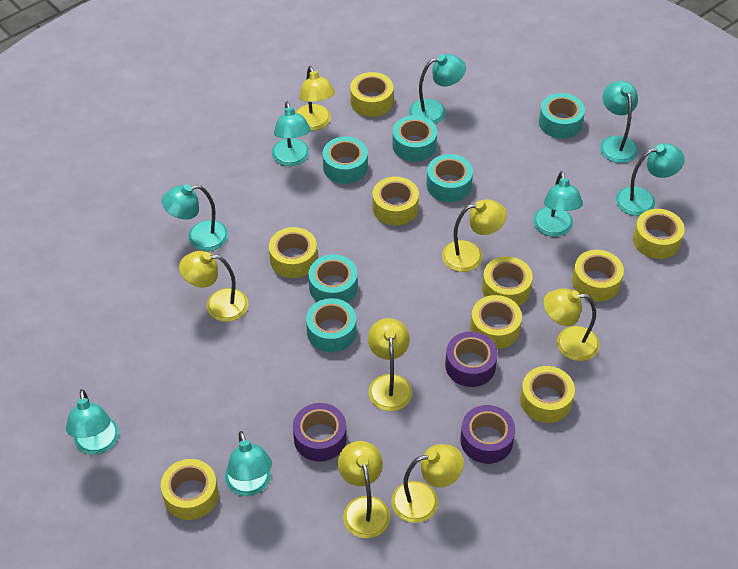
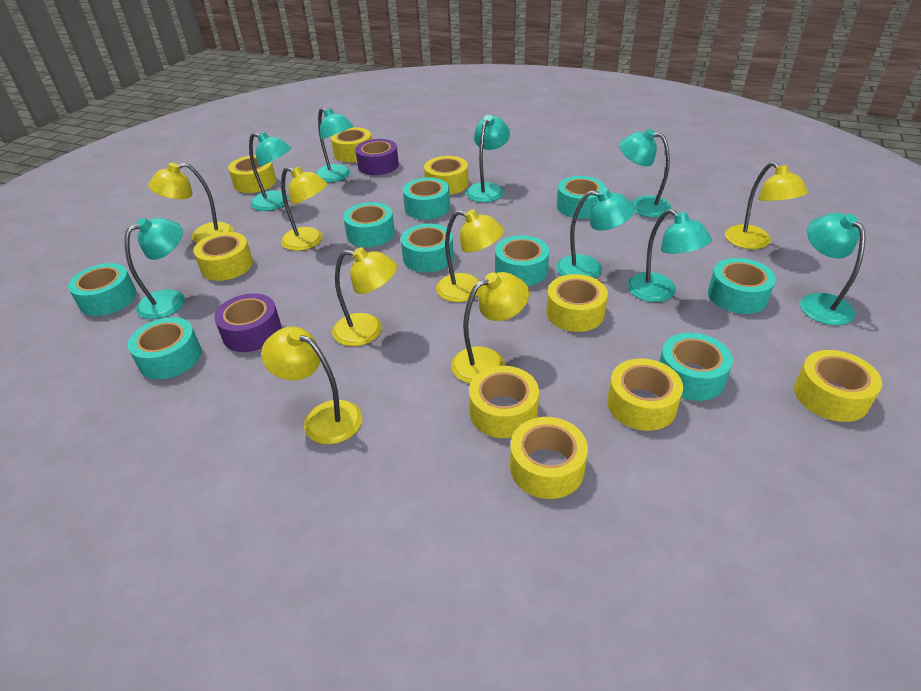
purple tape: 3 -> 2
turquoise tape: 6 -> 9

